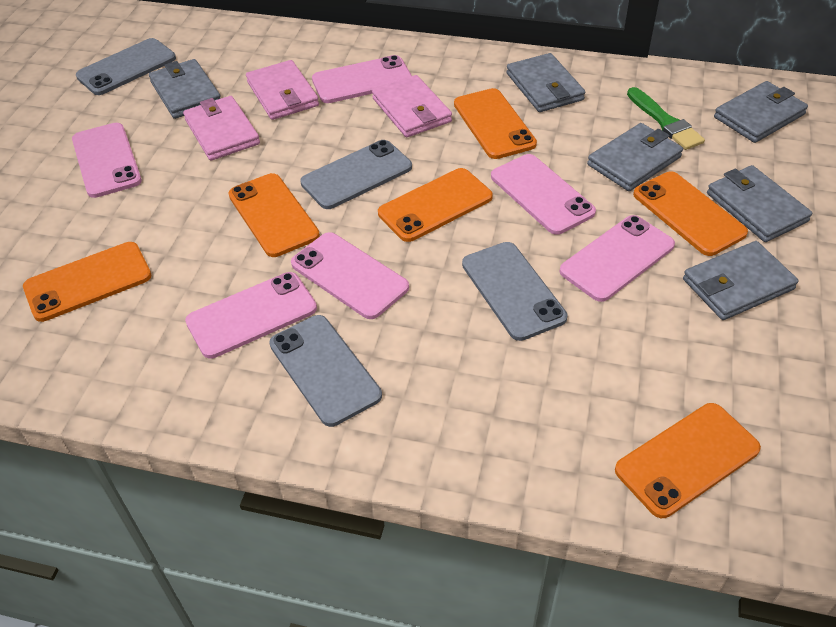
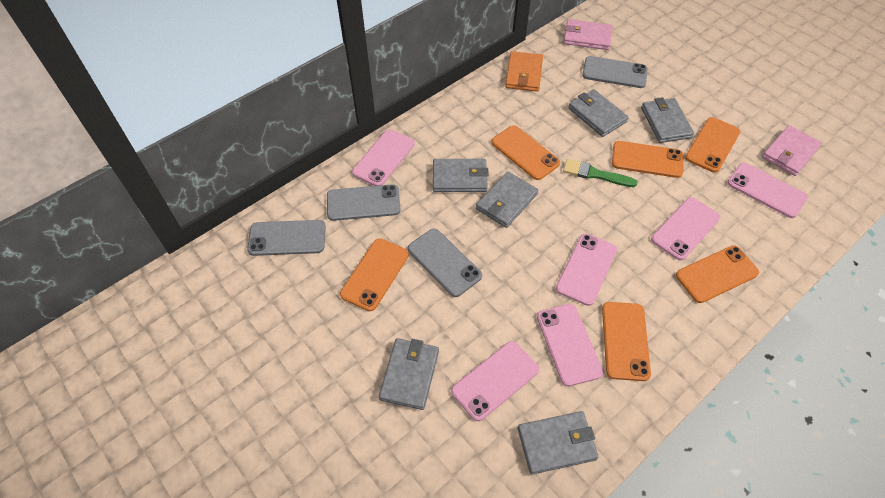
orange wallet: 0 -> 1
pink wallet: 3 -> 2

